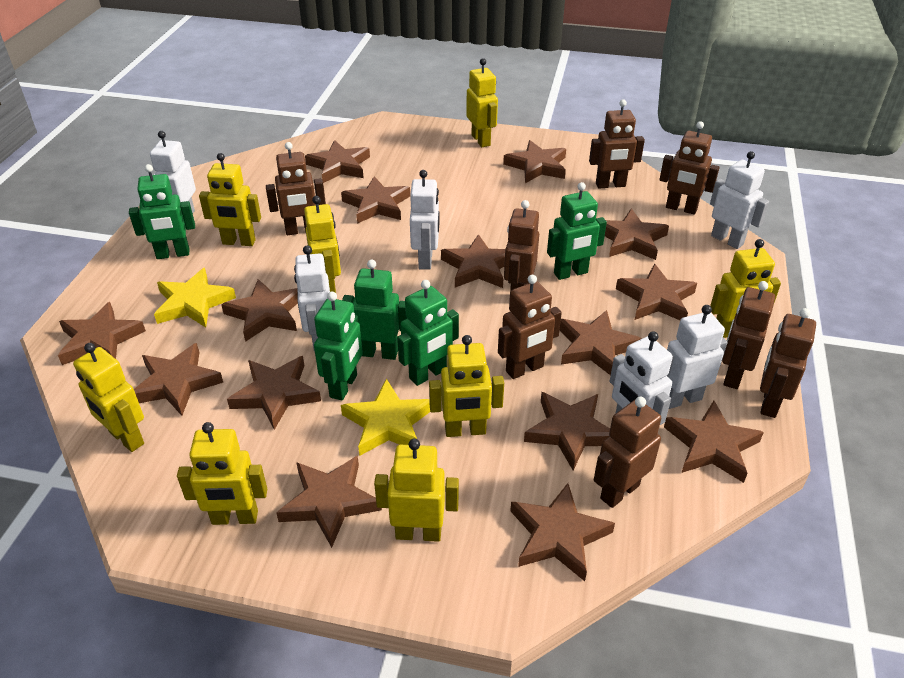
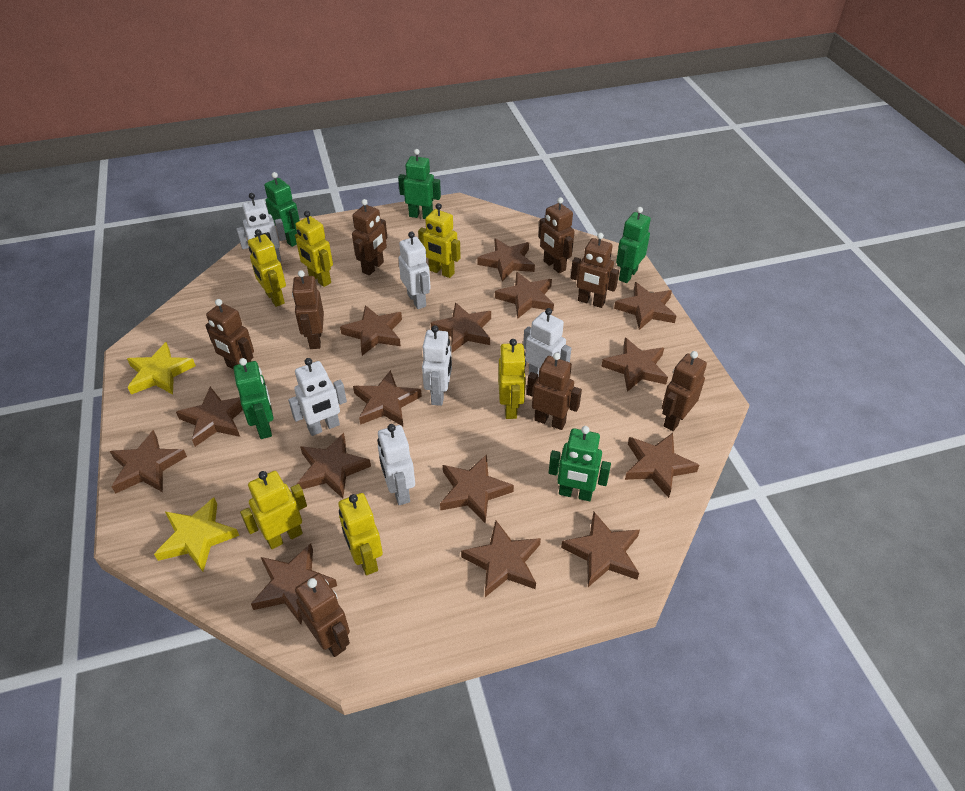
yellow robot: 8 -> 6

